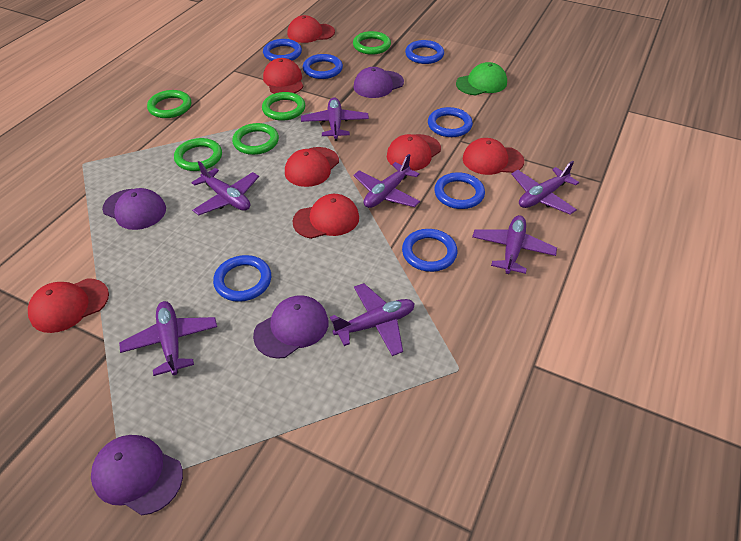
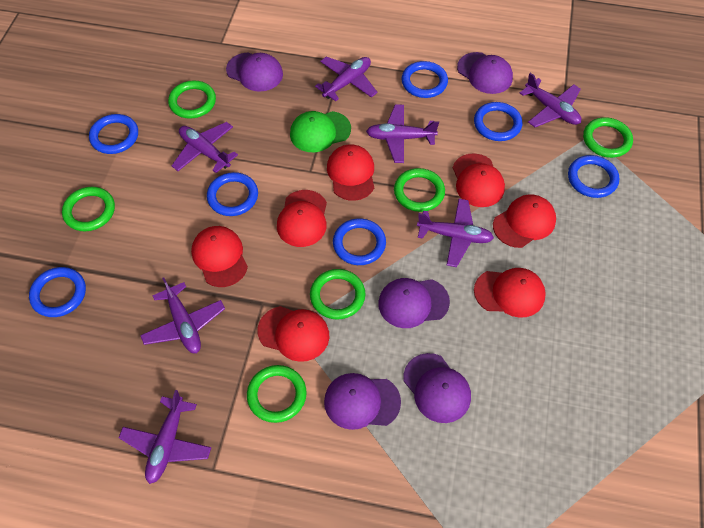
green ring: 5 -> 6
purple cap: 4 -> 5

